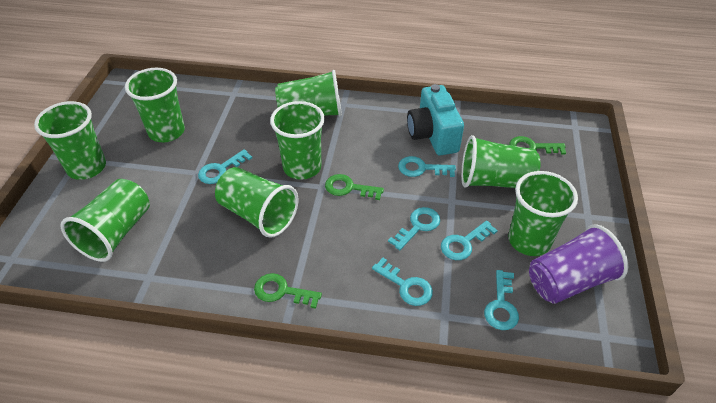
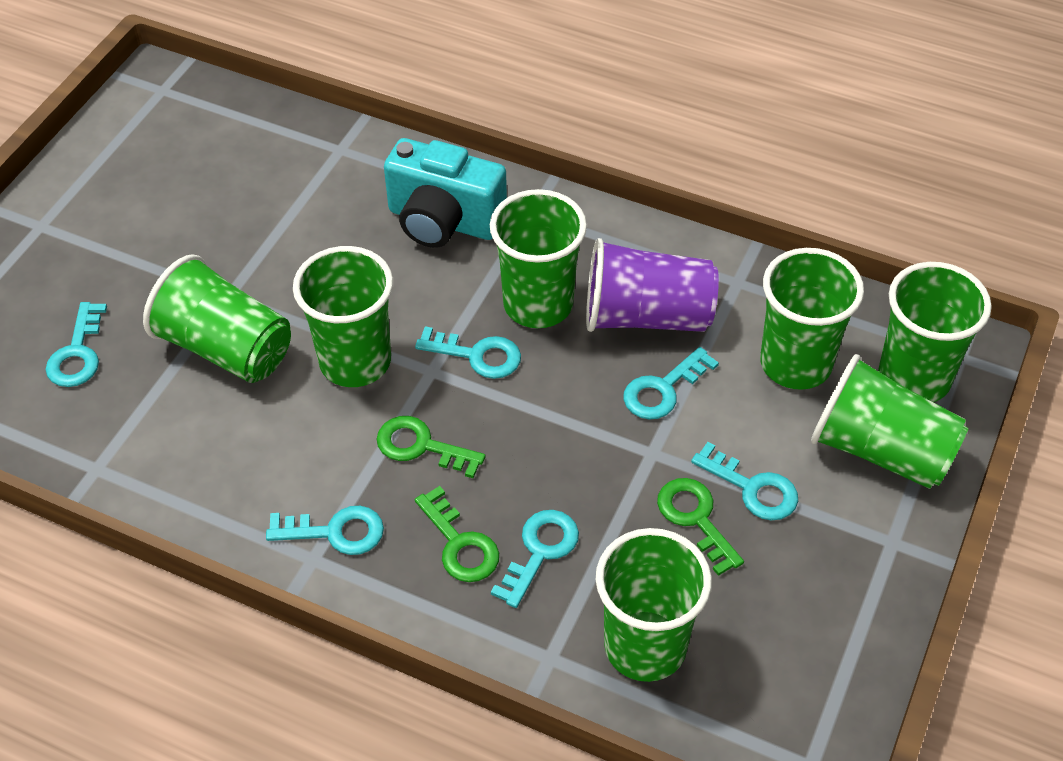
green cup: 8 -> 7

